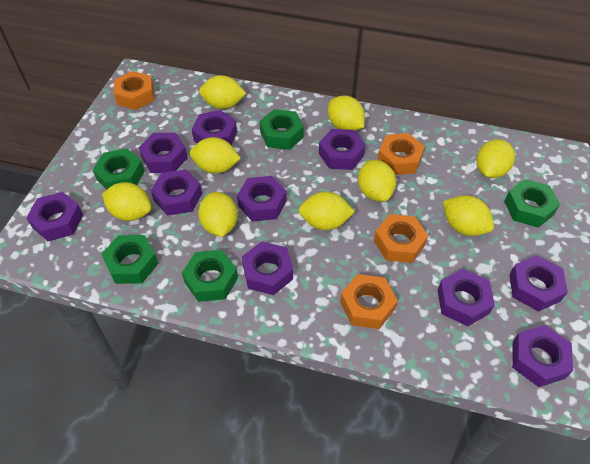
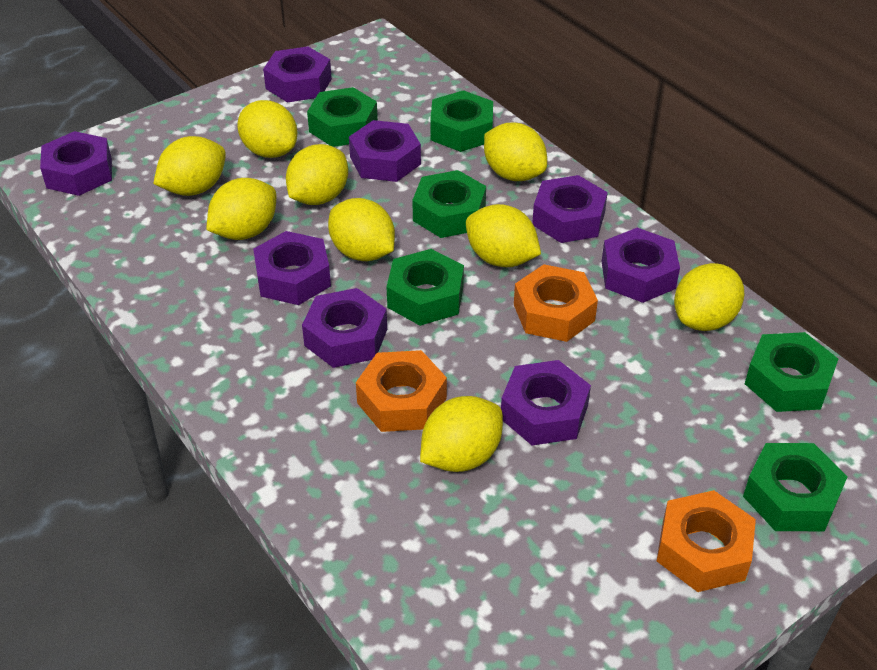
green nut: 5 -> 6
orange nut: 4 -> 3
purple nut: 10 -> 8

